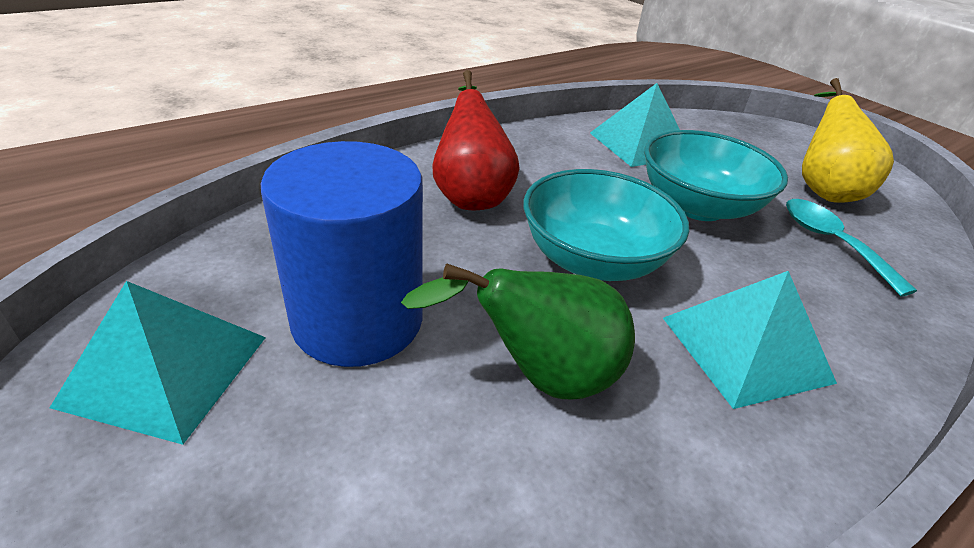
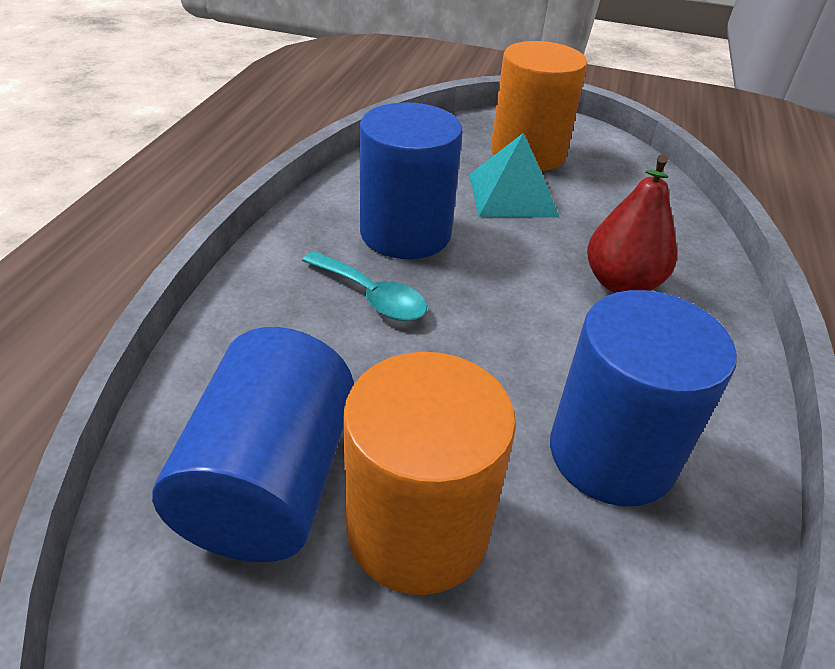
blue cylinder: 1 -> 3
green pear: 1 -> 0
orange cylinder: 0 -> 2
turquoise bowl: 2 -> 0
turquoise pyramid: 3 -> 1
yellow pear: 1 -> 0

